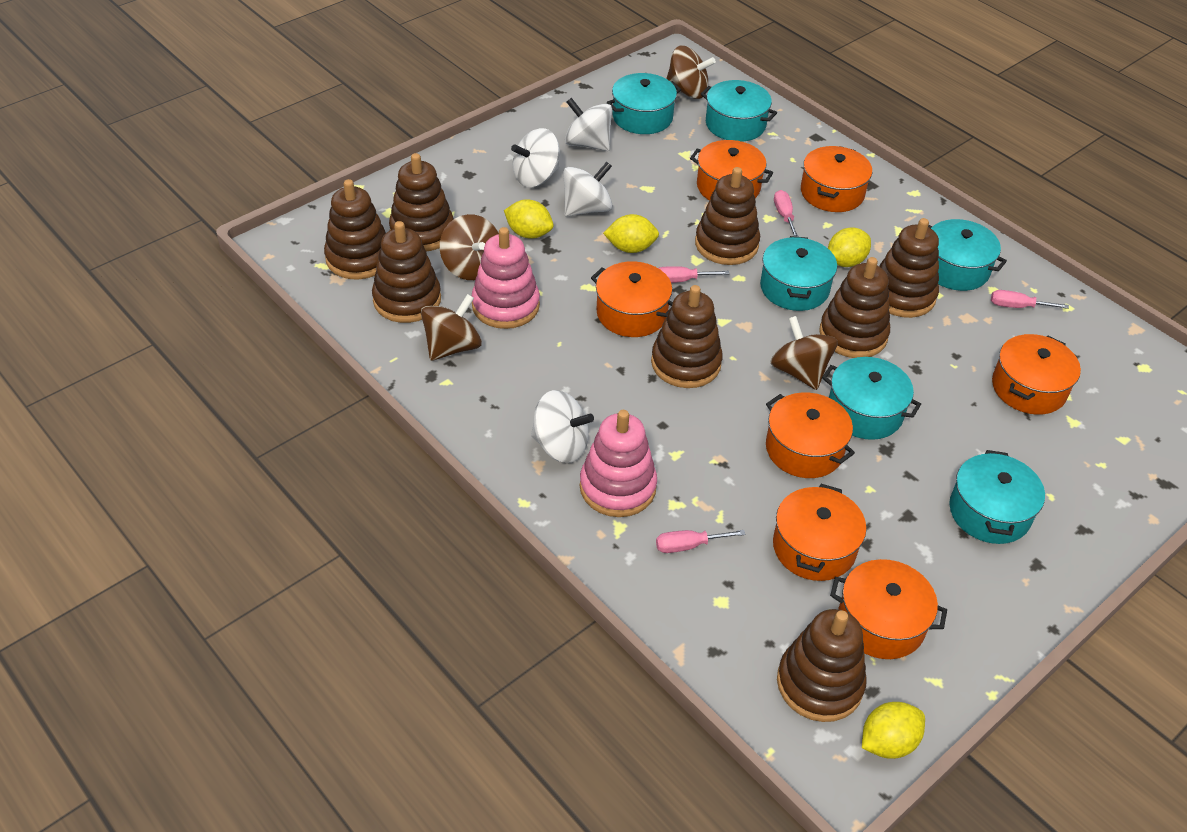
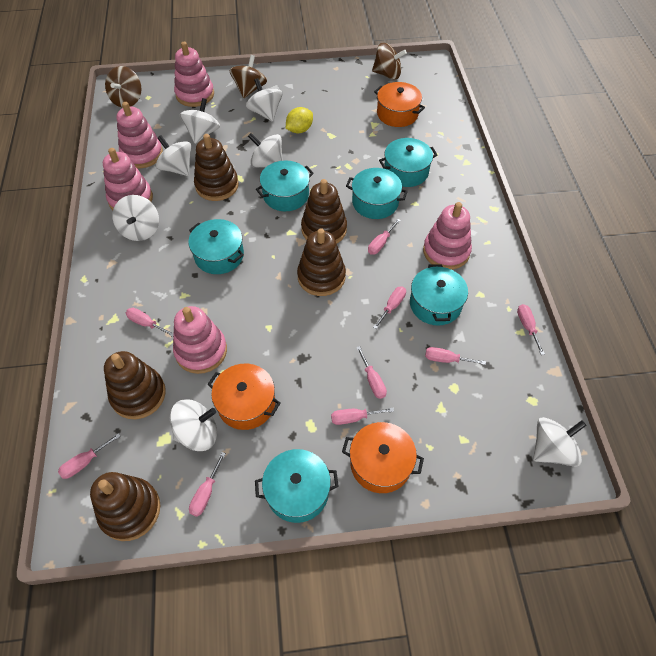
brown spinning top: 4 -> 3
brown stacking toy: 8 -> 5
orange pot: 7 -> 3
pink screwdriver: 4 -> 9
pink stacking toy: 2 -> 5
white spinning top: 4 -> 7
yellow lemon: 4 -> 1

